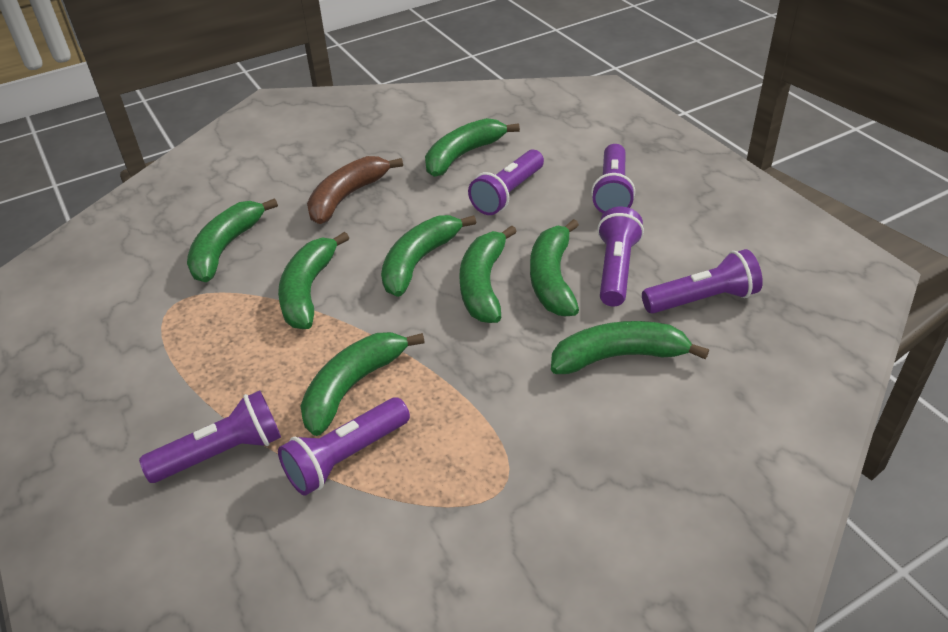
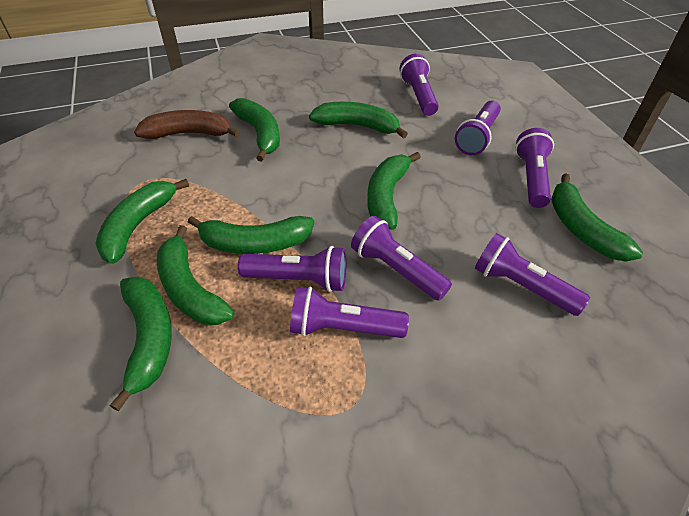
purple flashlight: 6 -> 7

